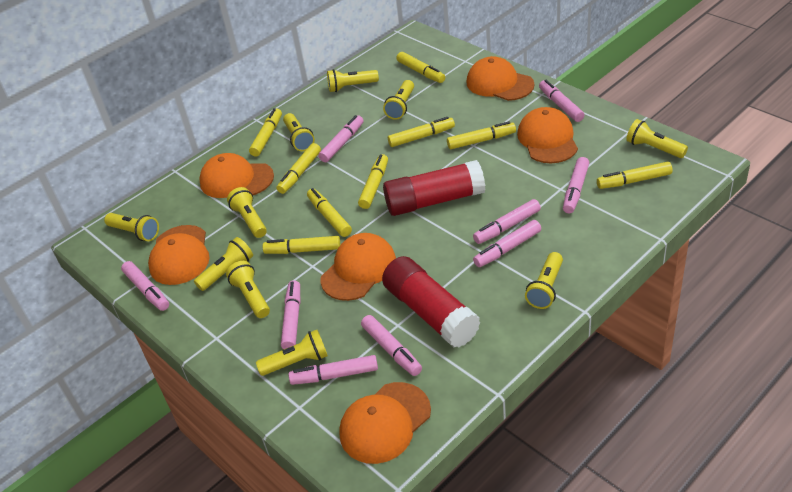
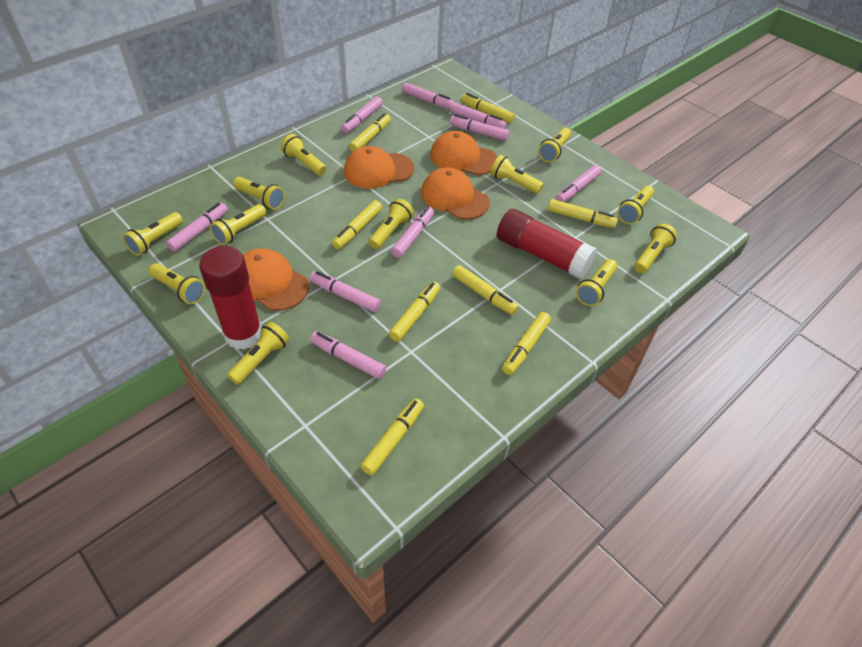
orange cap: 6 -> 4
yellow flashlight: 10 -> 12
yellow marker: 9 -> 8

